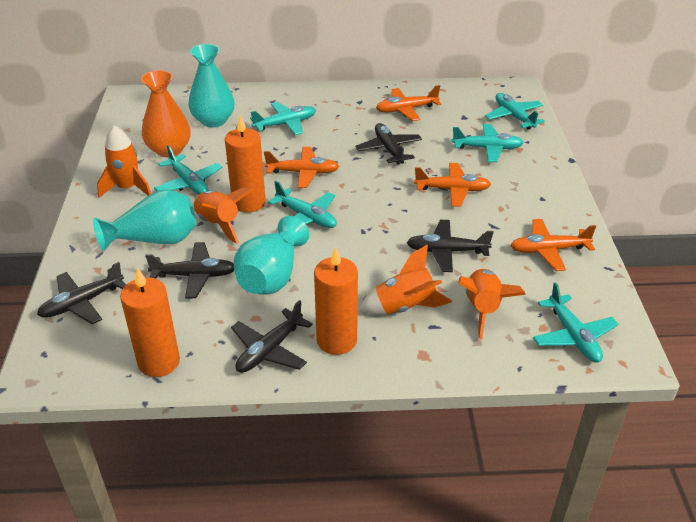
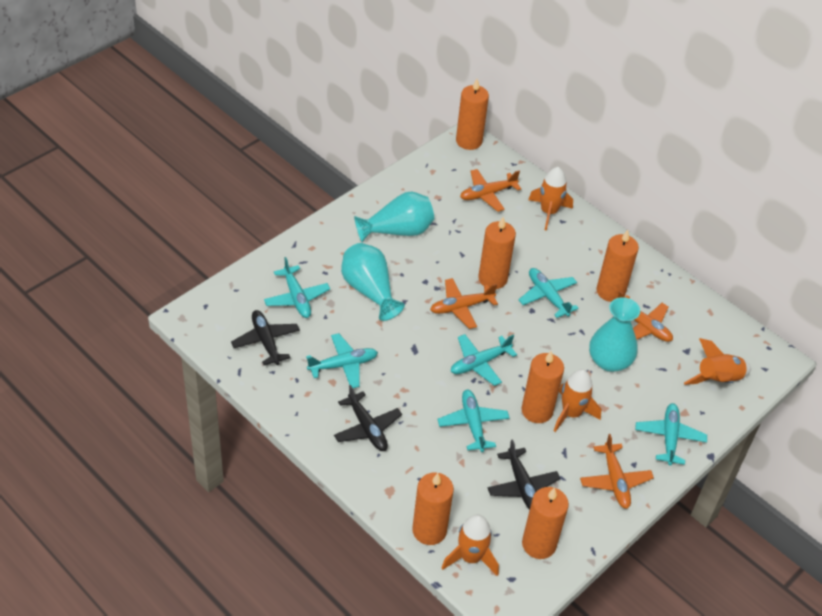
black plane: 5 -> 3
orange candle: 3 -> 6
orange vase: 1 -> 0

